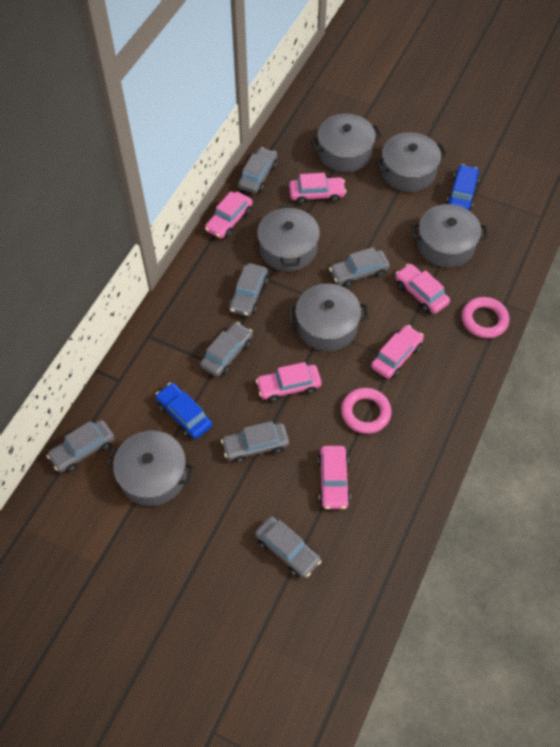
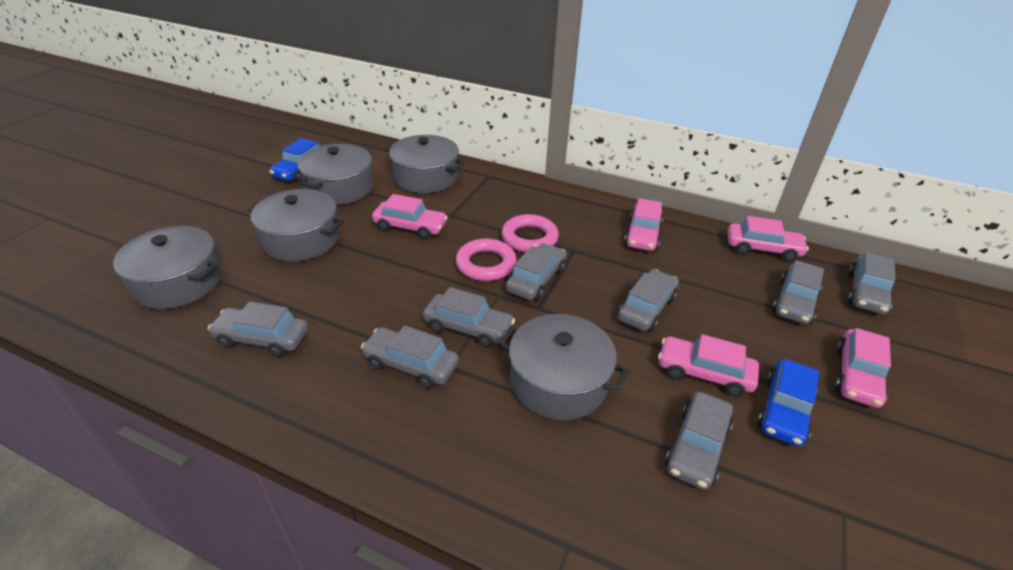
grey car: 7 -> 8
grey pot: 6 -> 5
pink car: 6 -> 5

